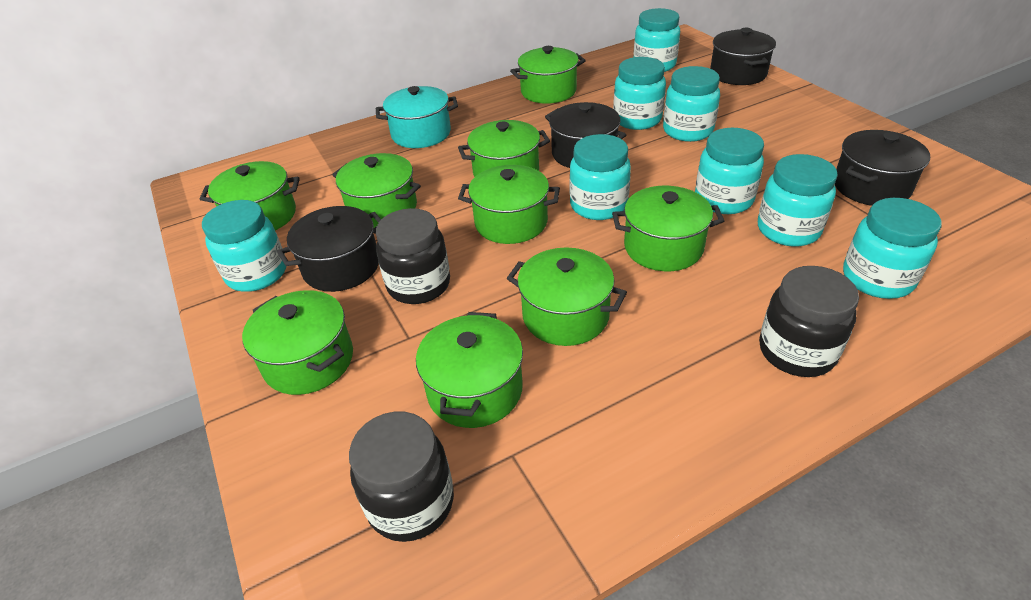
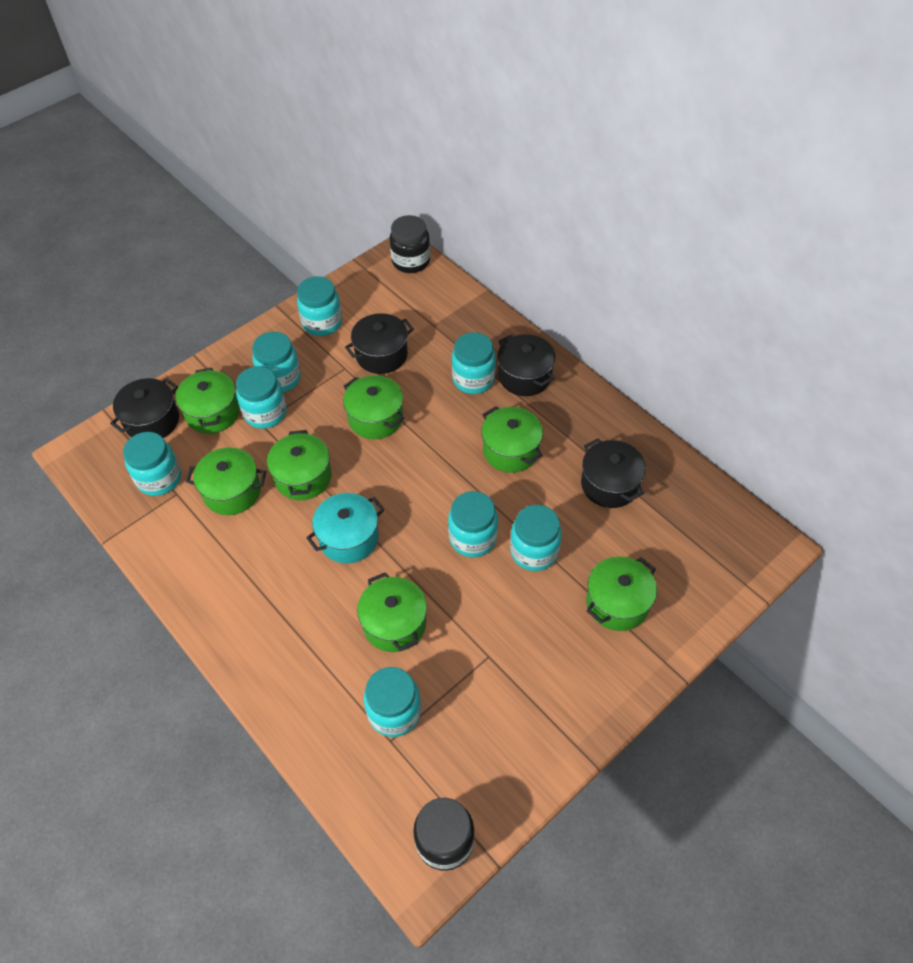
black jar: 3 -> 2
green pot: 9 -> 7

